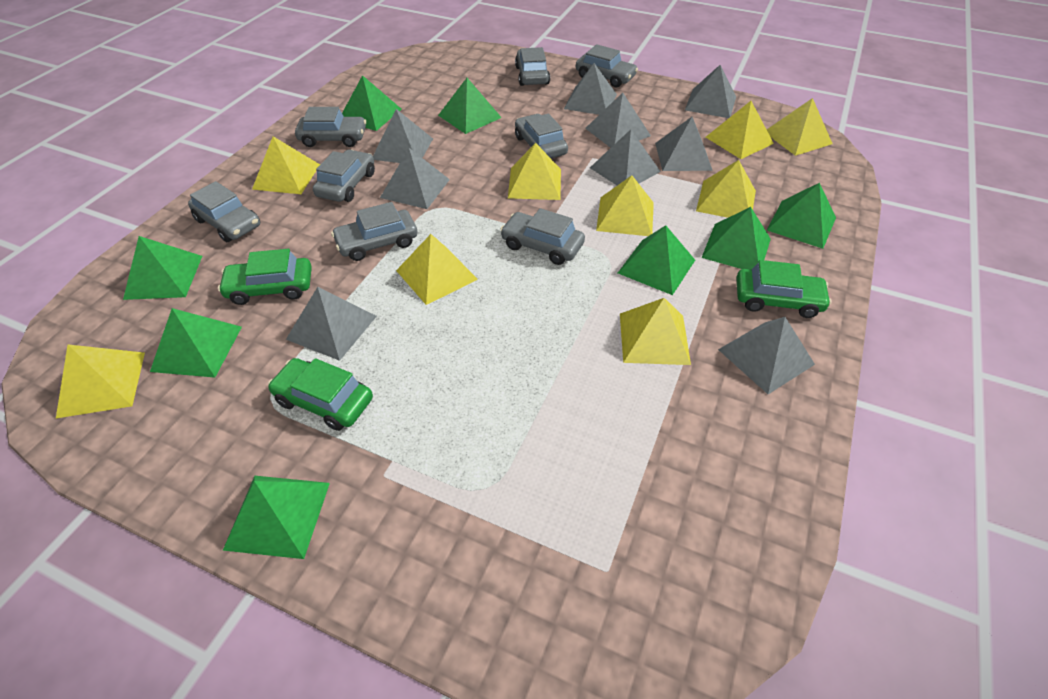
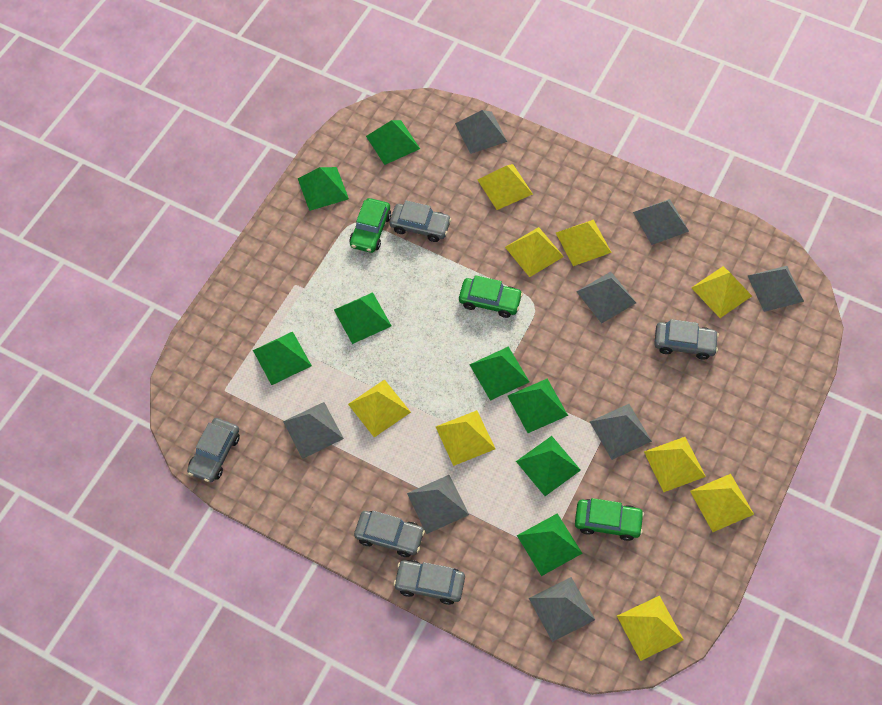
grey car: 8 -> 5
grey pyramid: 9 -> 8

